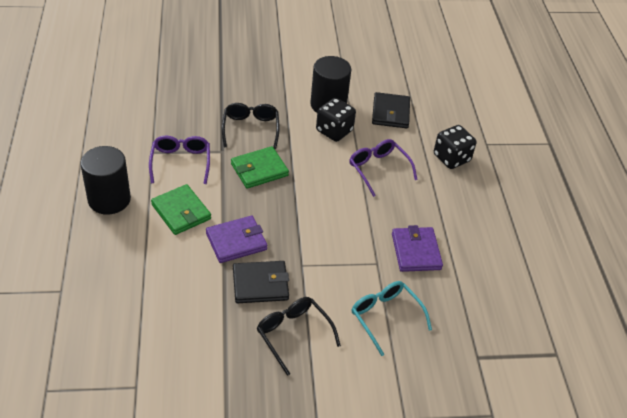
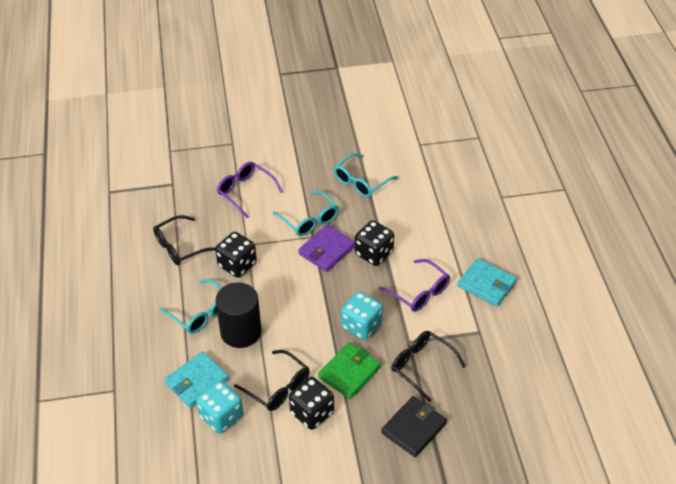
black cylinder: 2 -> 1
black dice: 2 -> 3
black glasses: 2 -> 3
black wallet: 2 -> 1
green wallet: 2 -> 1
purple wallet: 2 -> 1
turquoise dice: 0 -> 2
turquoise glasses: 1 -> 3
turquoise wallet: 0 -> 2

